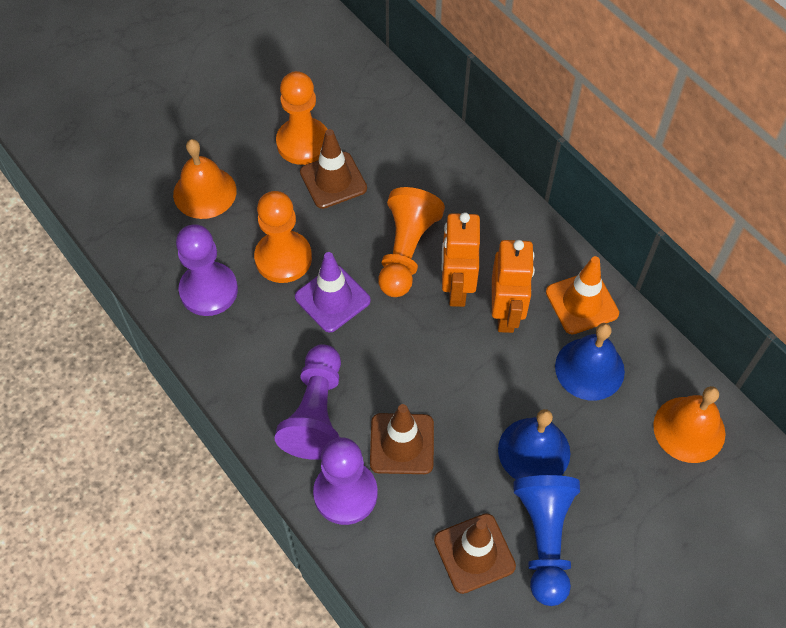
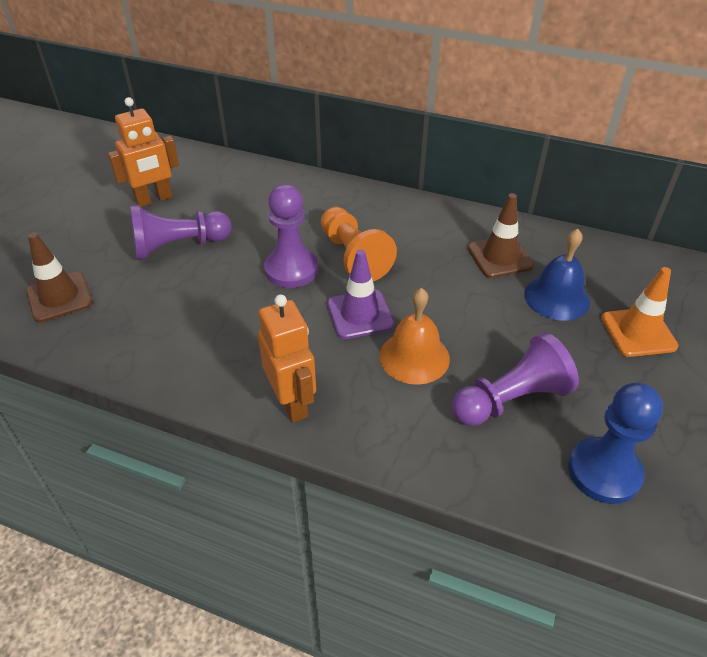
blue bell: 2 -> 1
brown traffic cone: 3 -> 2
orange bell: 2 -> 1
orange pawn: 3 -> 1

